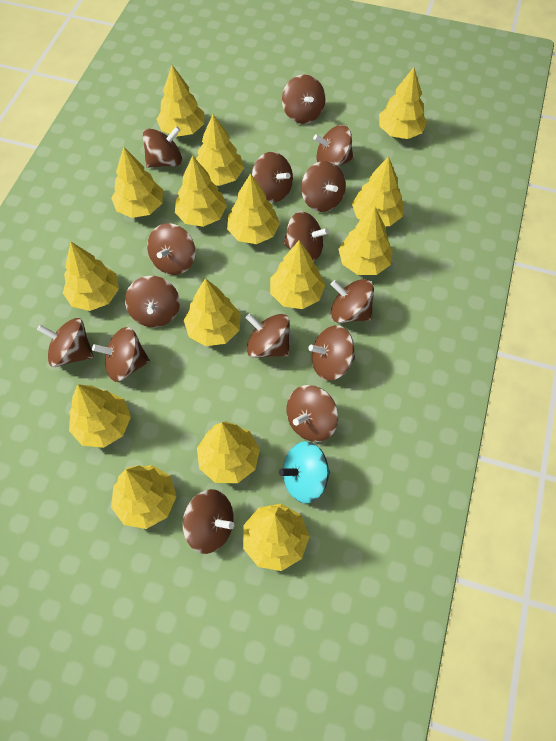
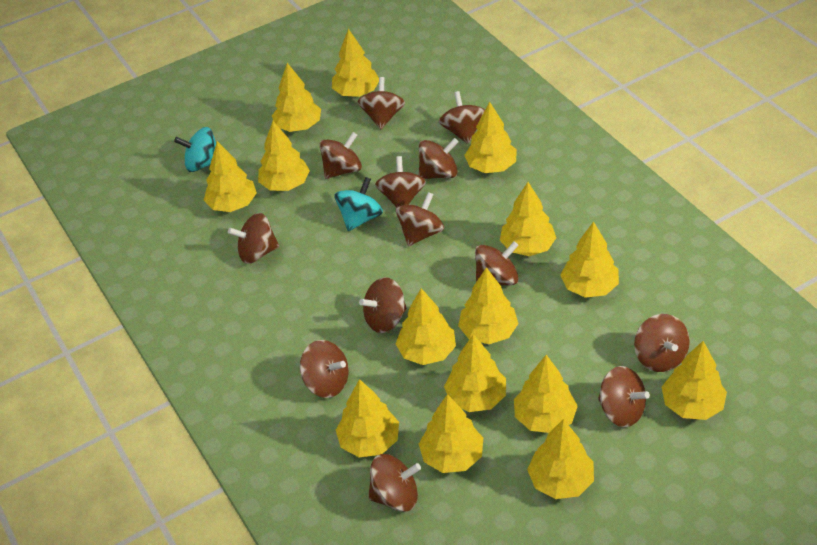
brown spinning top: 15 -> 13
turquoise spinning top: 1 -> 2

